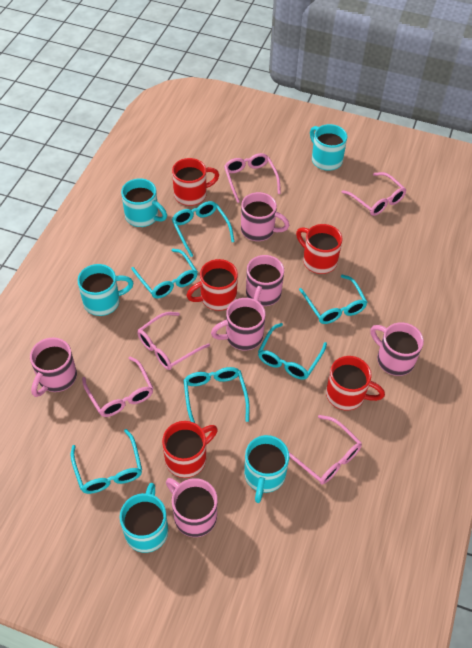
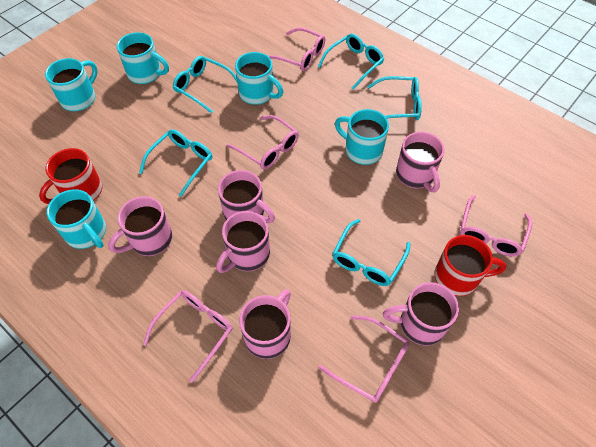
red mug: 5 -> 2
turquoise glasses: 6 -> 5

